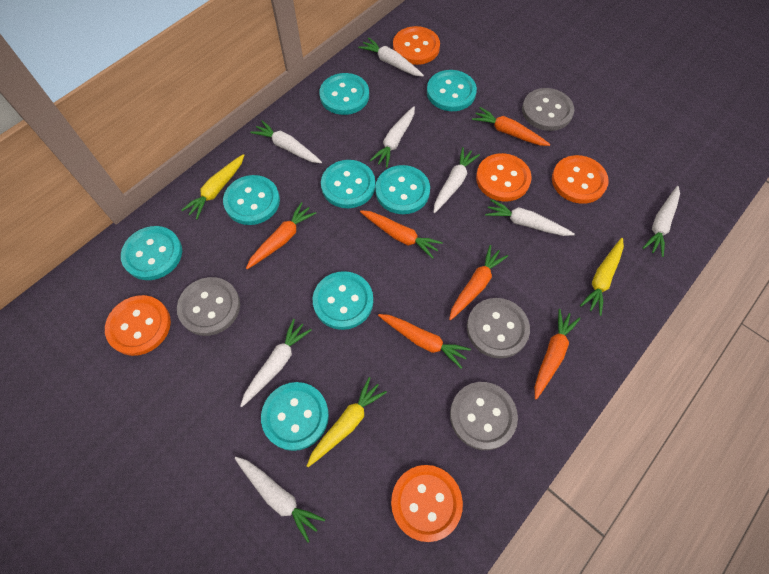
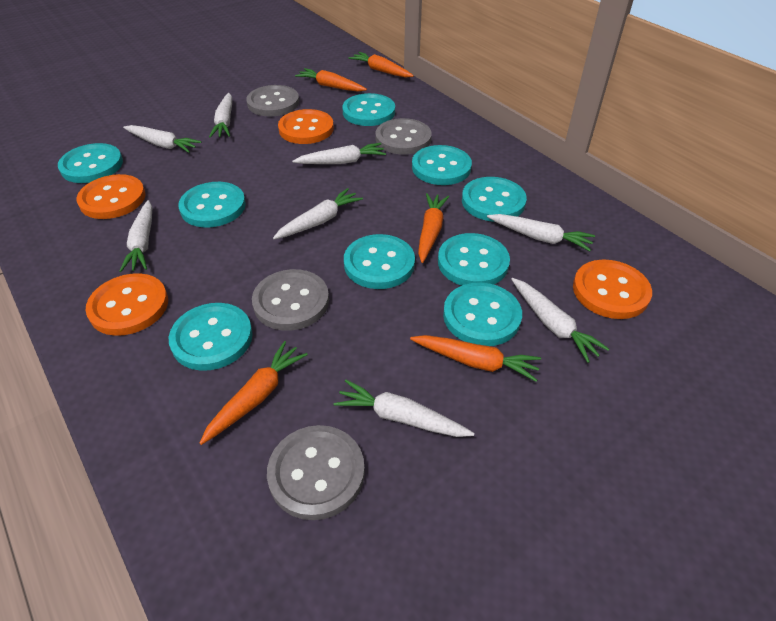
orange button: 5 -> 4
orange carrot: 6 -> 5
turquoise button: 8 -> 9
yellow carrot: 3 -> 0

